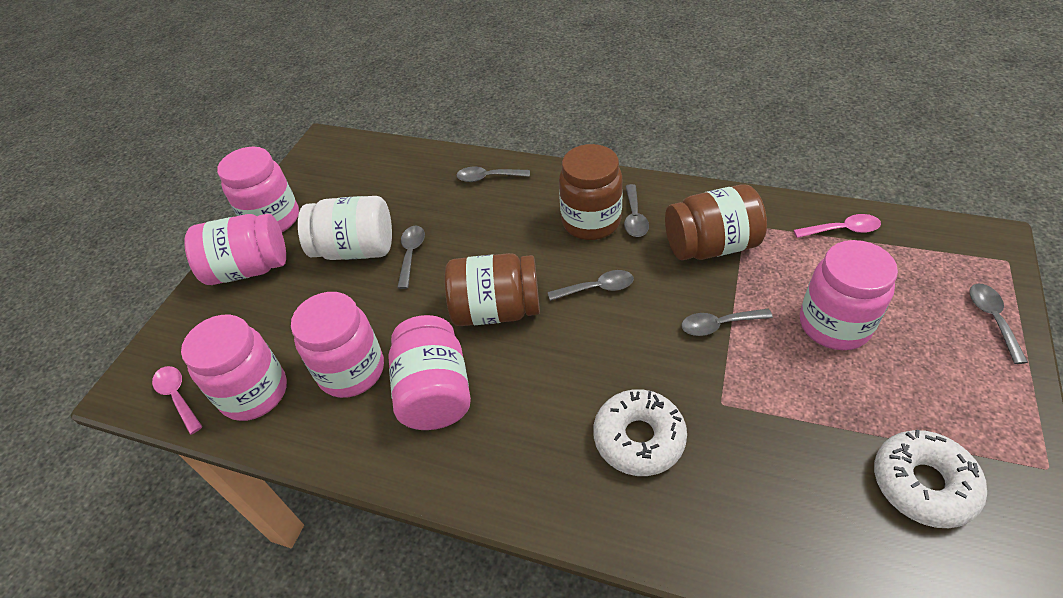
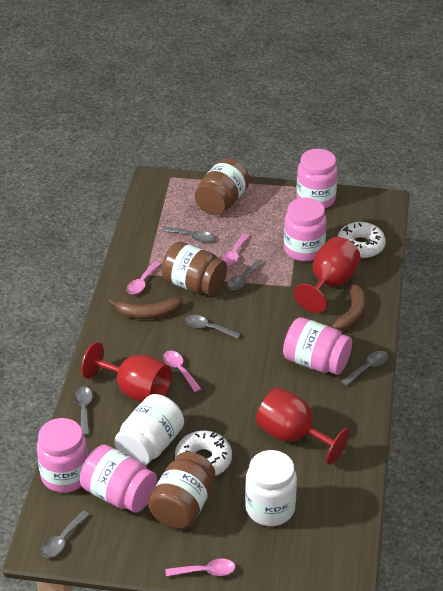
brown banana: 0 -> 2
pink jar: 6 -> 5
pink spoon: 2 -> 4
red goblet: 0 -> 3
white jar: 1 -> 2

